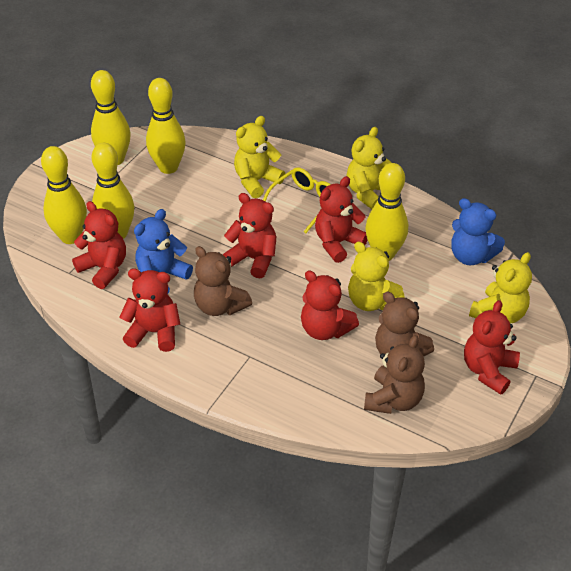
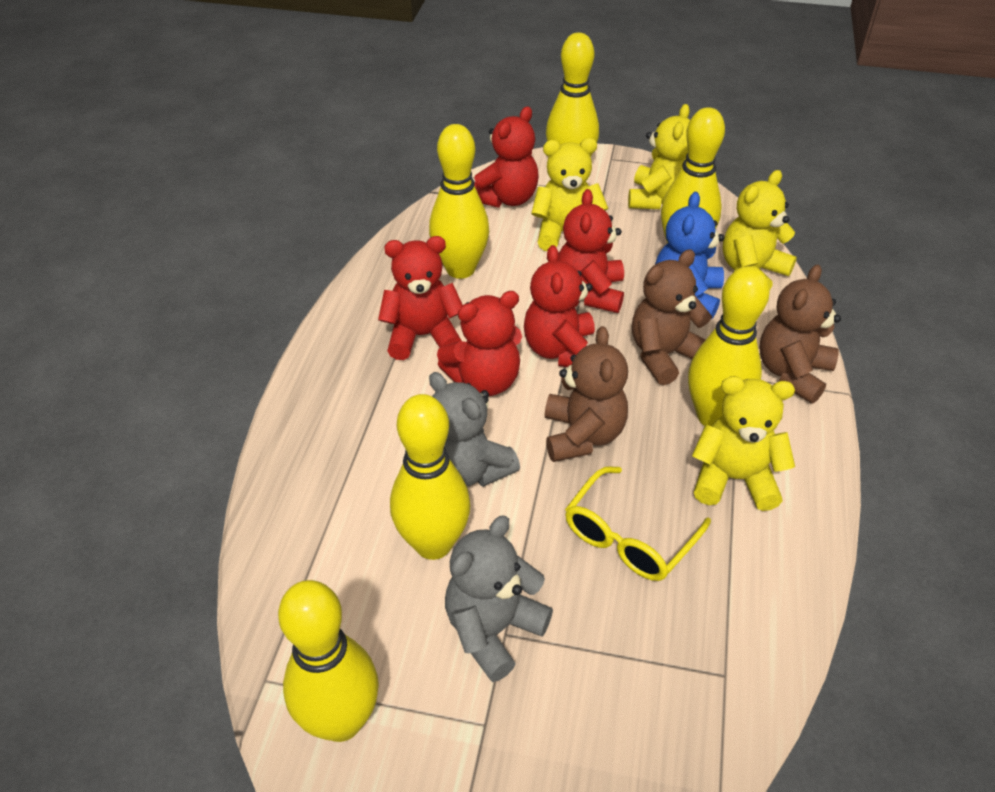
blue teddy bear: 2 -> 1
grey teddy bear: 0 -> 2
red teddy bear: 6 -> 5
yellow bowling pin: 5 -> 6

